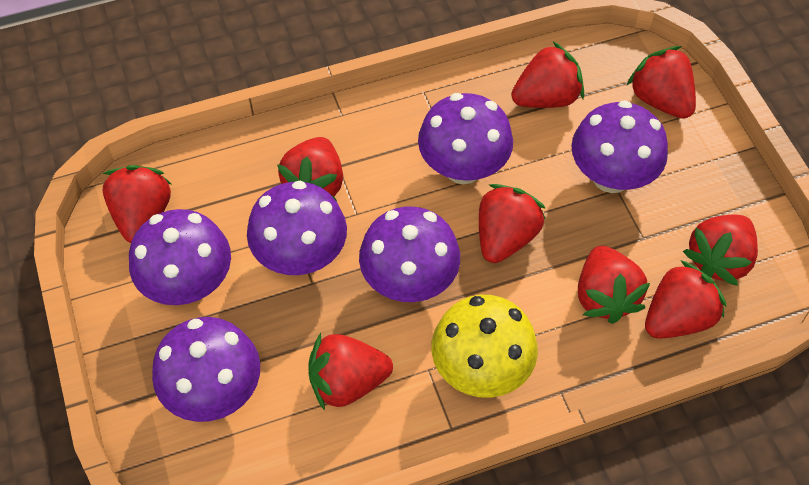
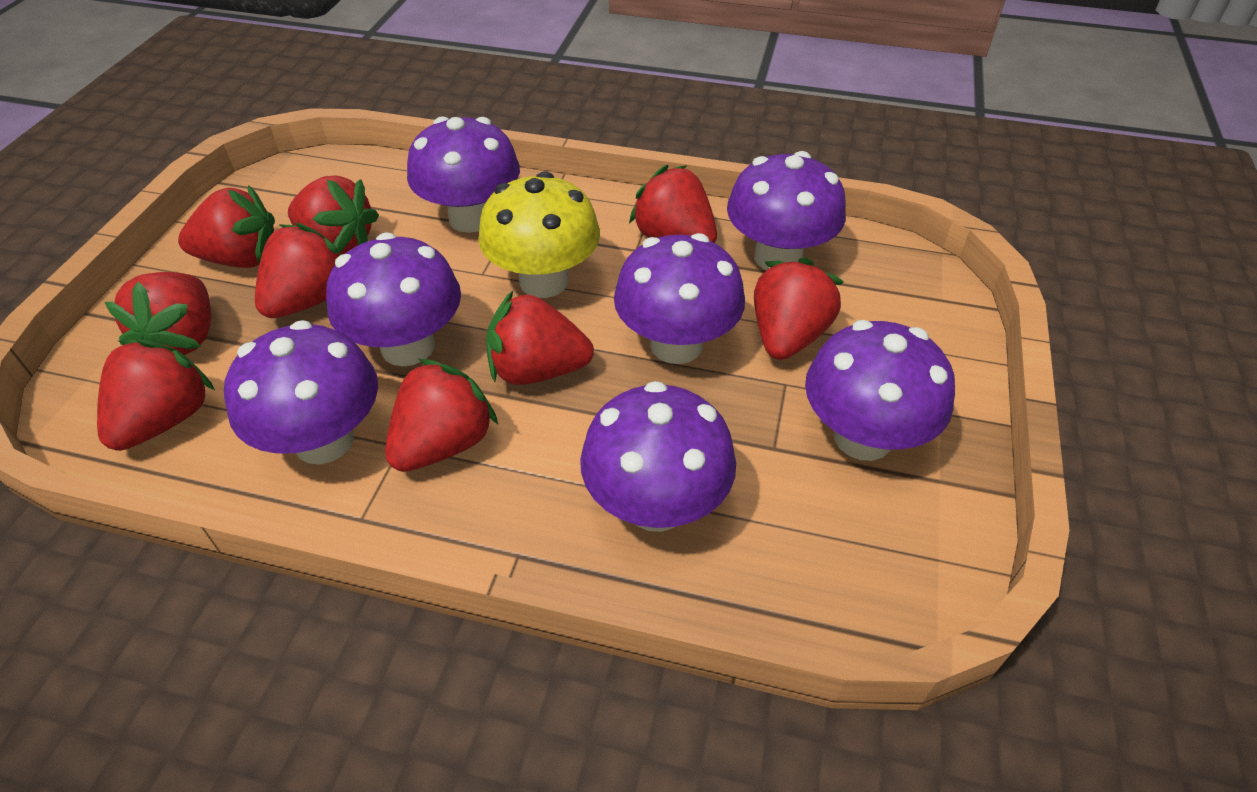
purple mushroom: 6 -> 7

